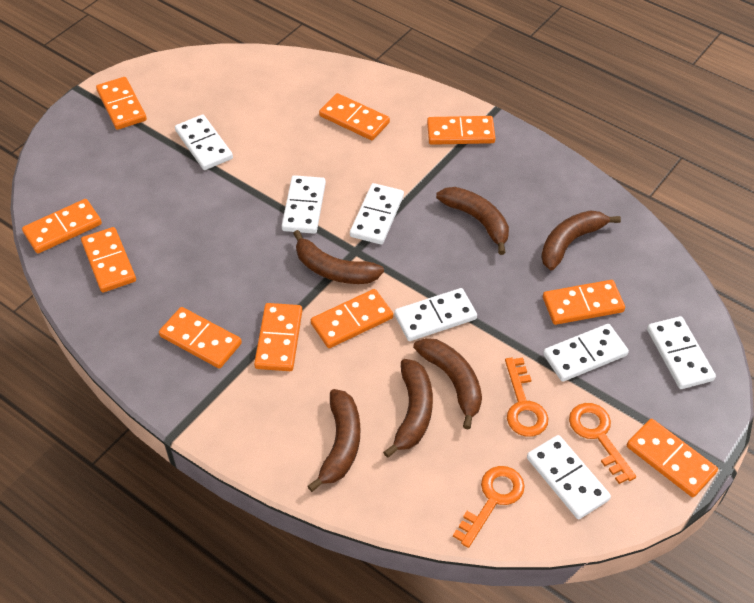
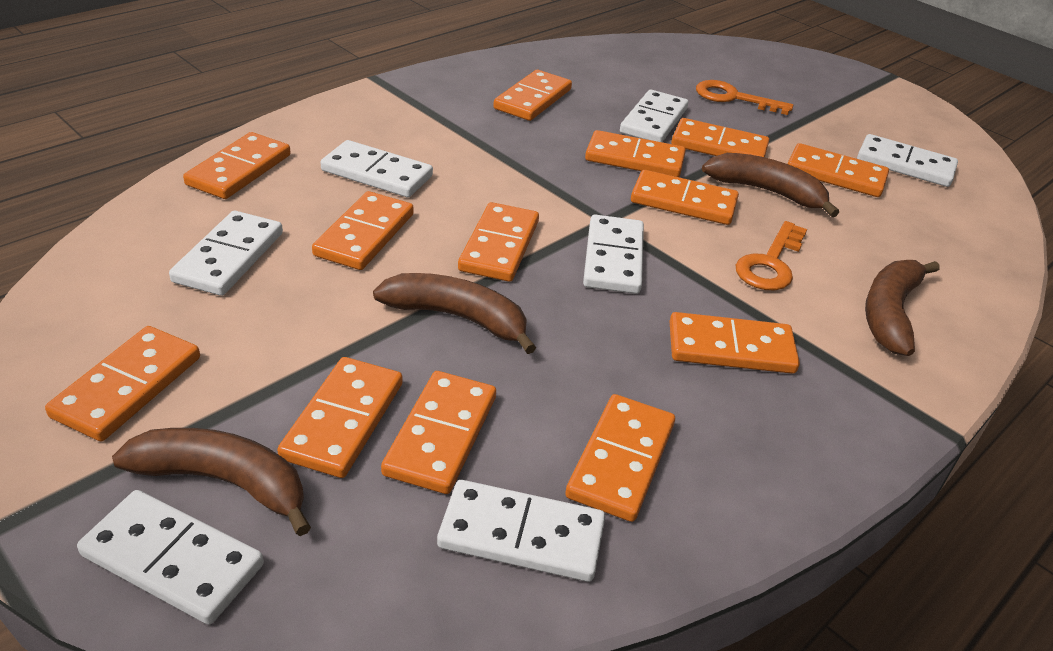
brown banana: 6 -> 4
orange domino: 10 -> 13
orange key: 3 -> 2

